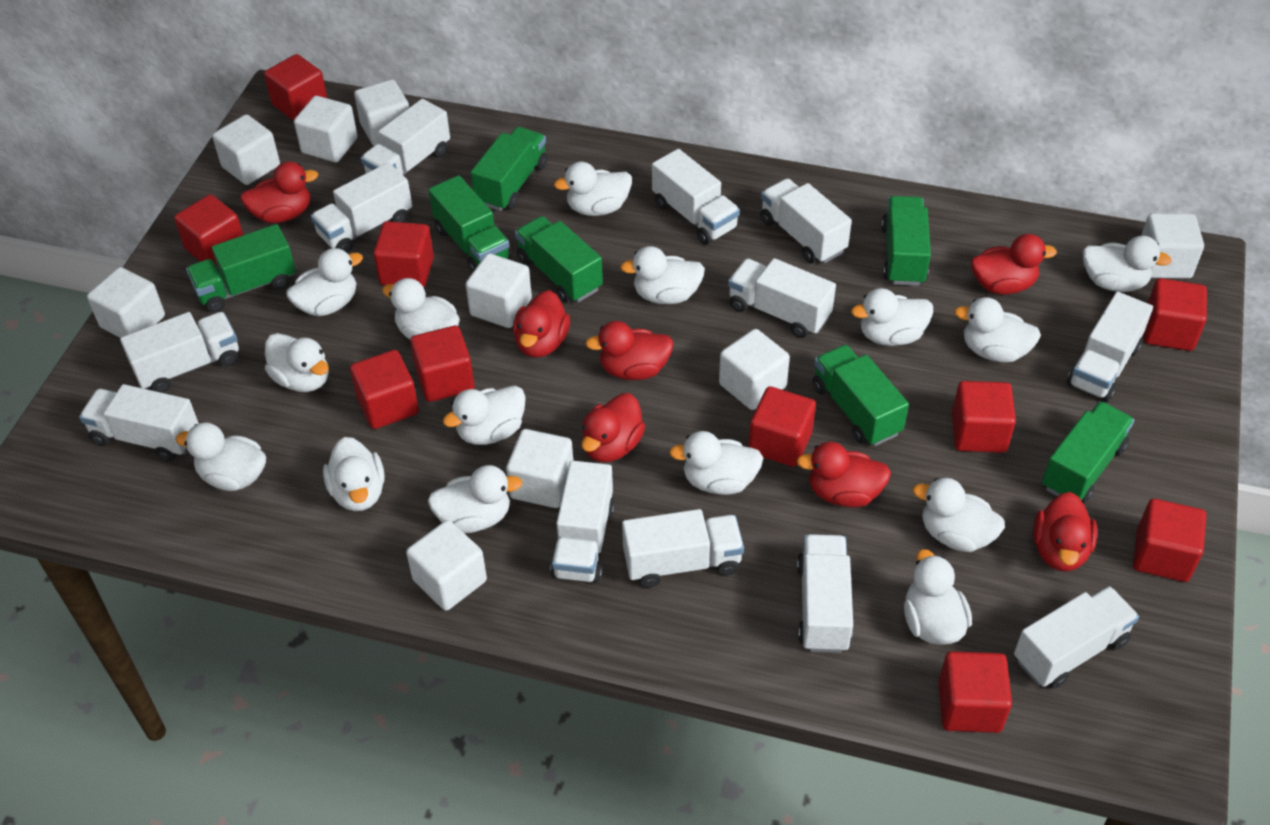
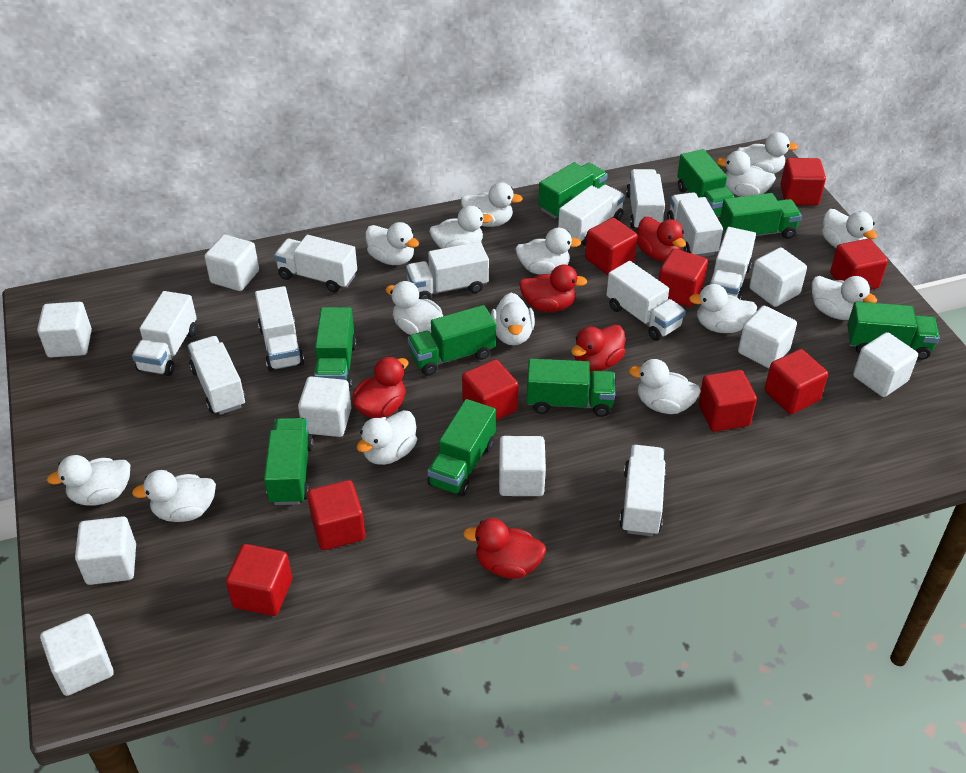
green truck: 7 -> 9
red cube: 10 -> 9
red duck: 7 -> 5
white truck: 12 -> 11

